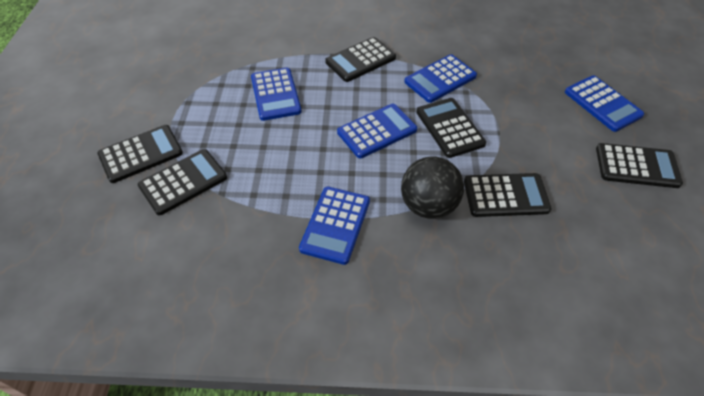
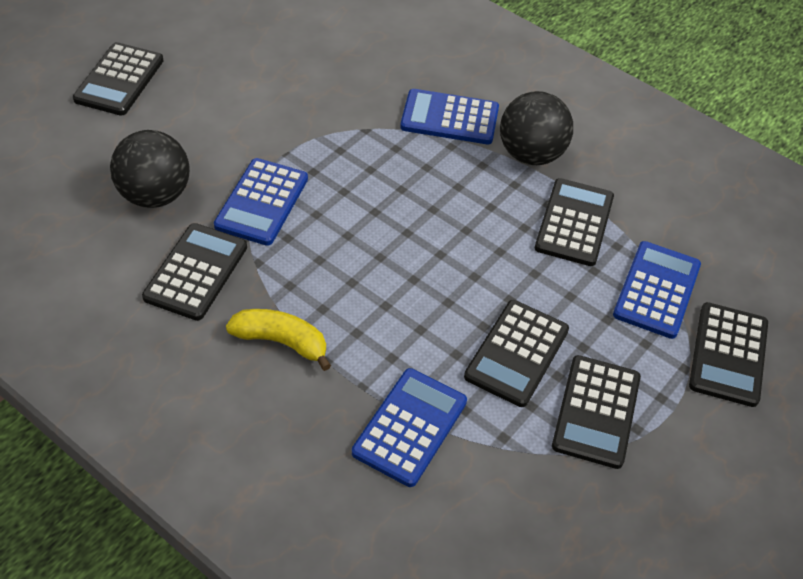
black ball: 1 -> 2
blue calculator: 5 -> 4
yellow banana: 0 -> 1

